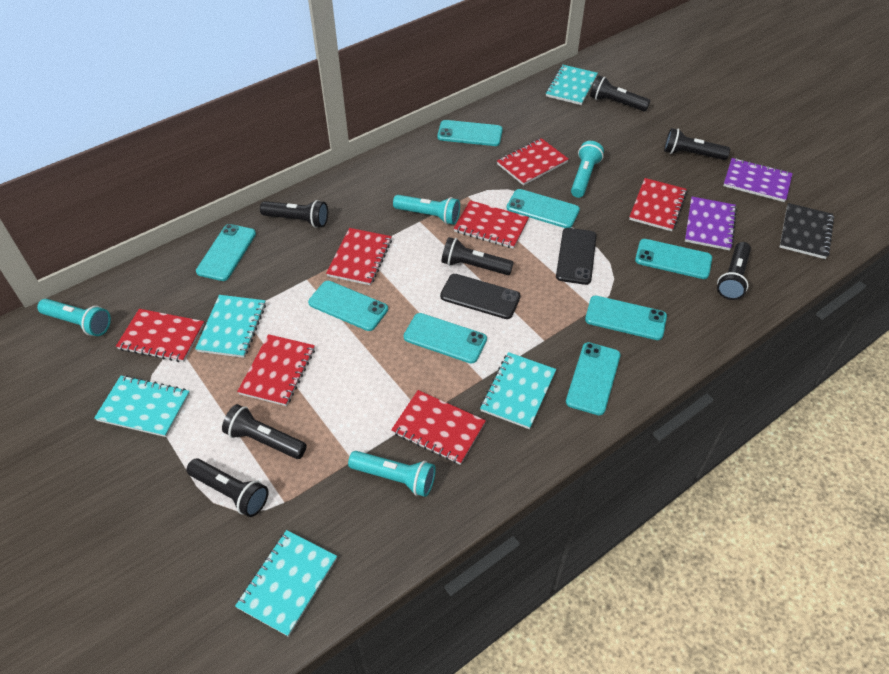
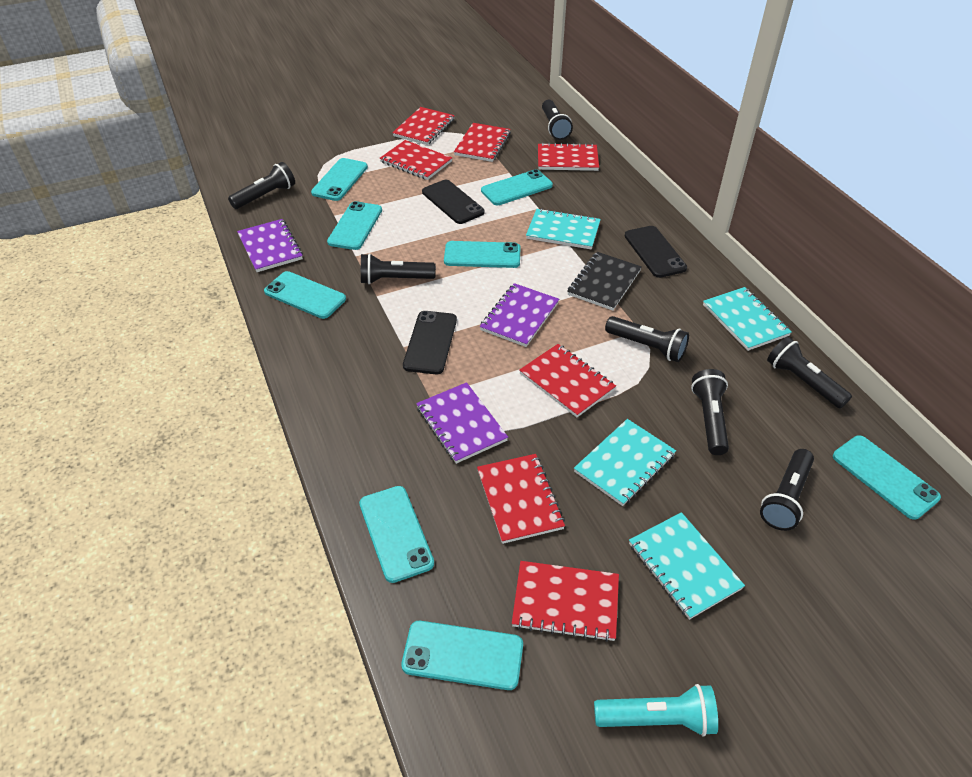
black phone: 2 -> 3
purple notebook: 2 -> 3
turquoise flashlight: 4 -> 1
turquoise notebook: 5 -> 4

